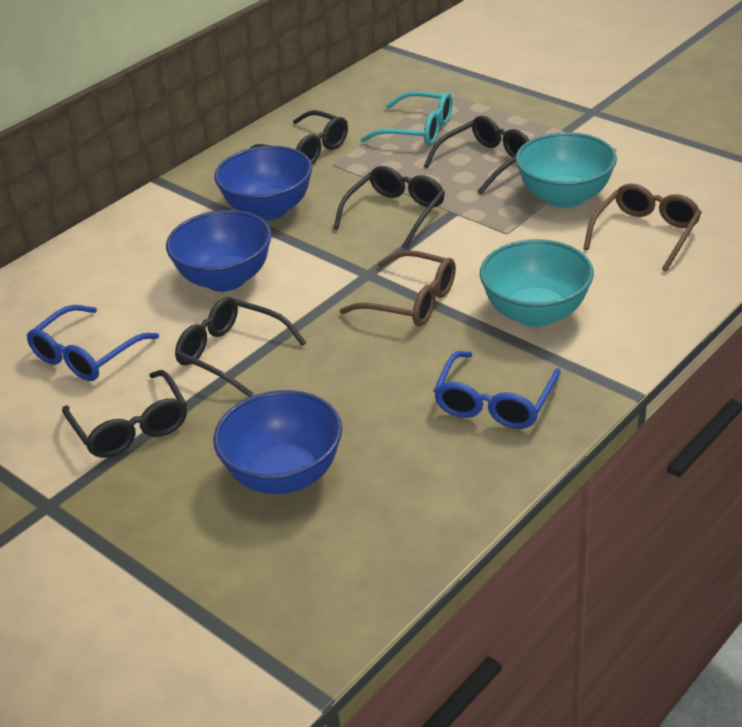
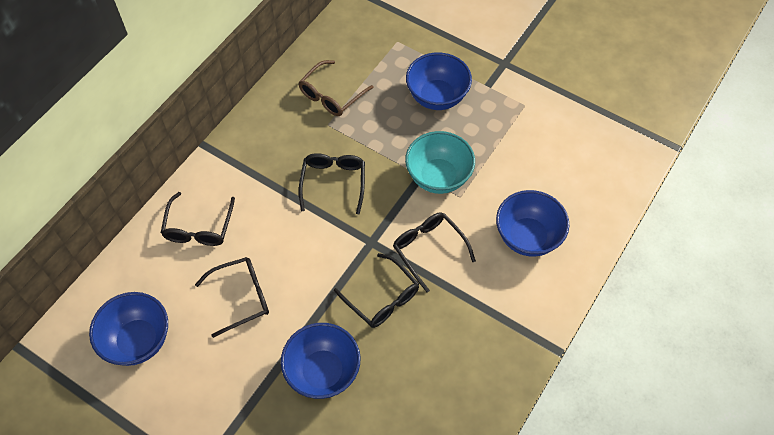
blue bowl: 3 -> 4
blue glasses: 2 -> 0
brown glasses: 2 -> 1
turquoise bowl: 2 -> 1
turquoise glasses: 1 -> 0

